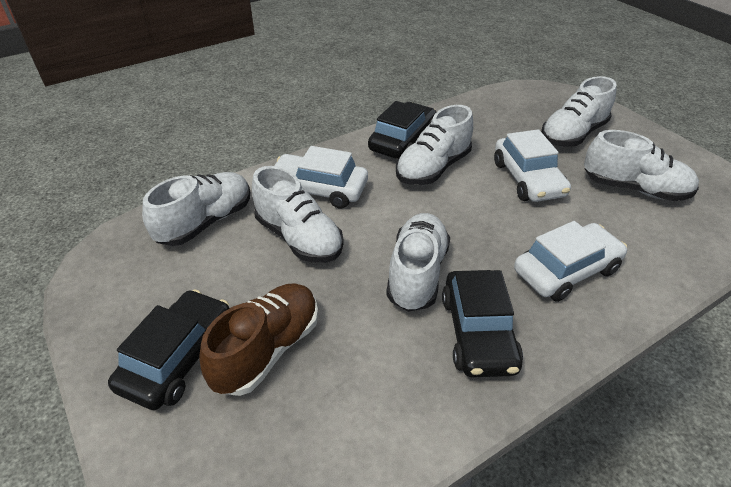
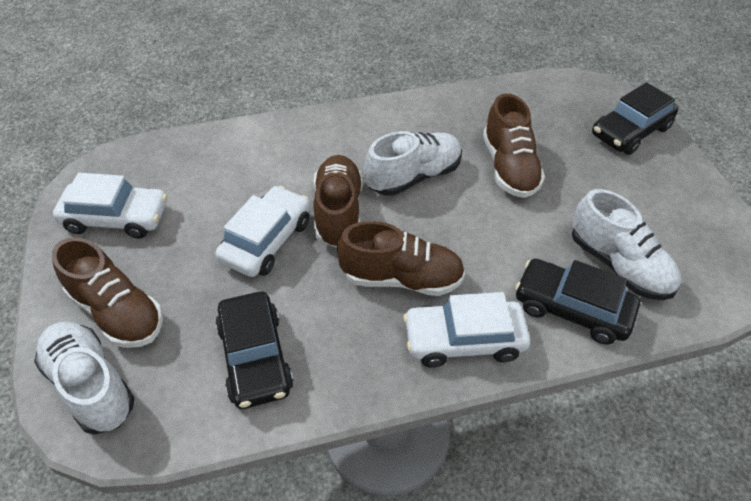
brown shoe: 1 -> 4
white shoe: 6 -> 3

